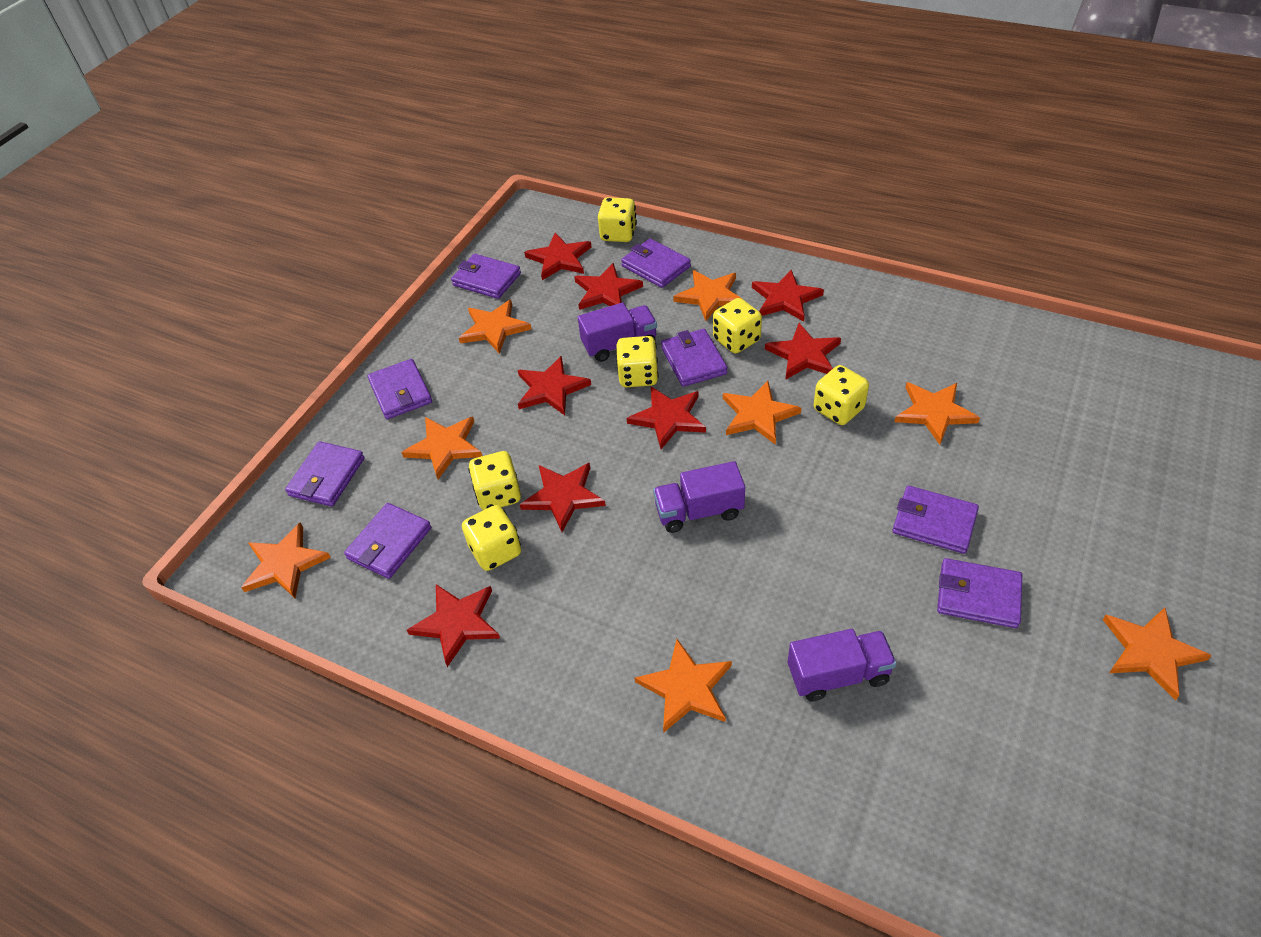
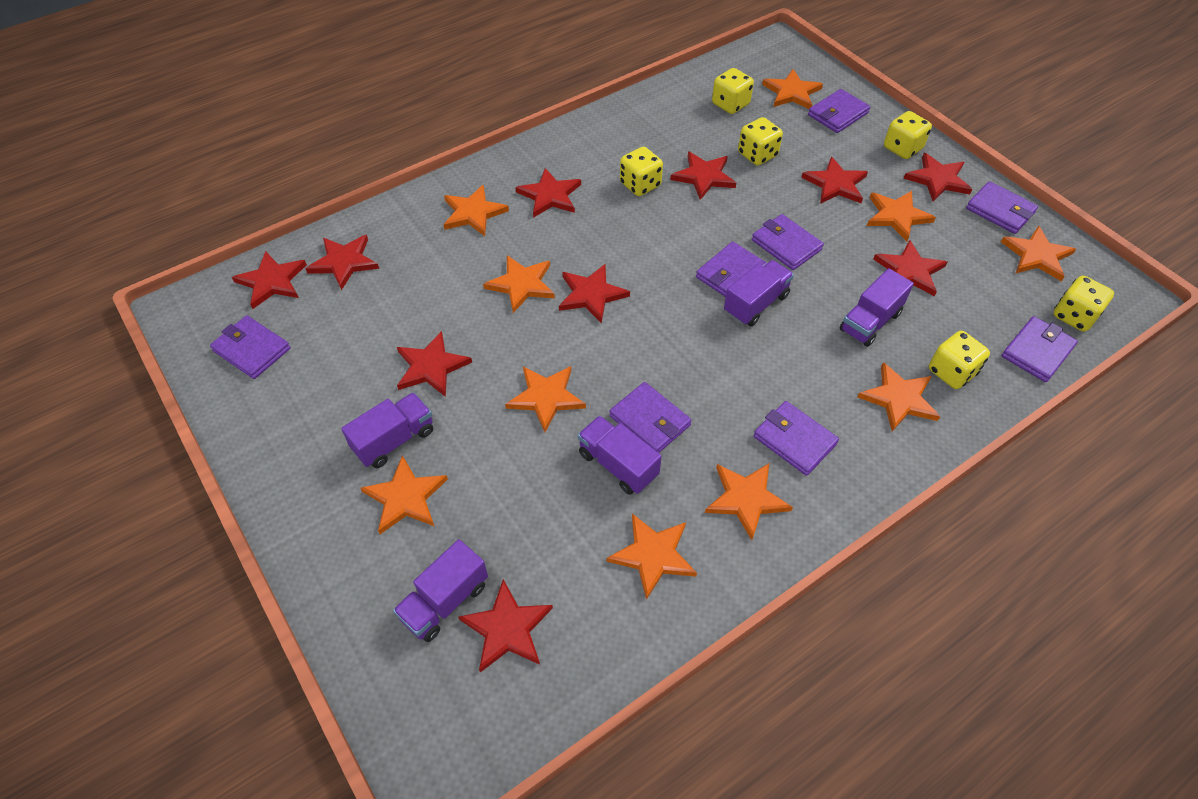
orange star: 8 -> 10
purple truck: 3 -> 5
red star: 8 -> 10

